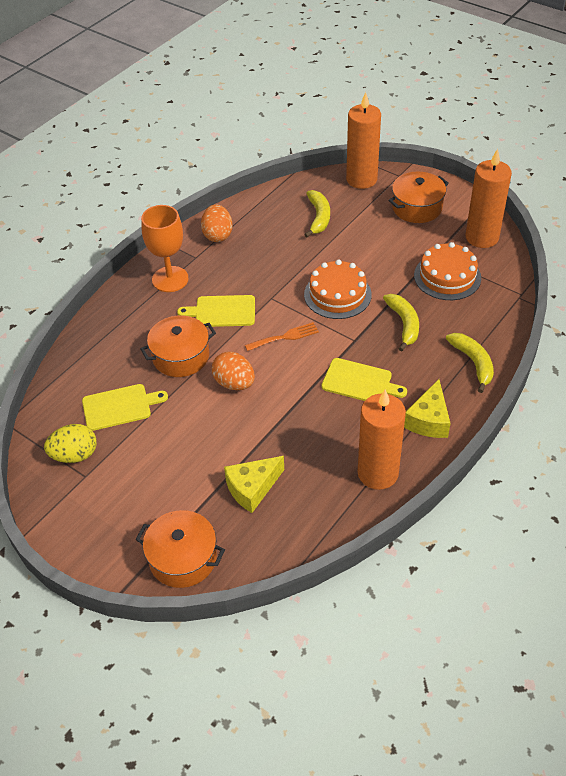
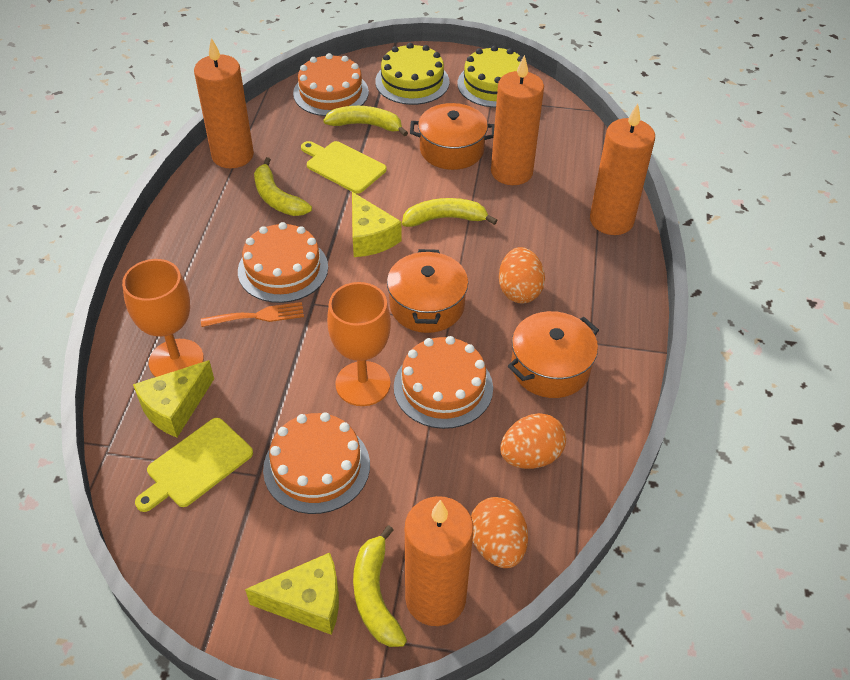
orange cake: 2 -> 4
orange candle: 3 -> 4
orange egg: 2 -> 3
orange goblet: 1 -> 2
yellow banana: 3 -> 4
yellow cake: 0 -> 2
yellow cheese: 2 -> 3
yellow cutting board: 3 -> 2
yellow egg: 1 -> 0

